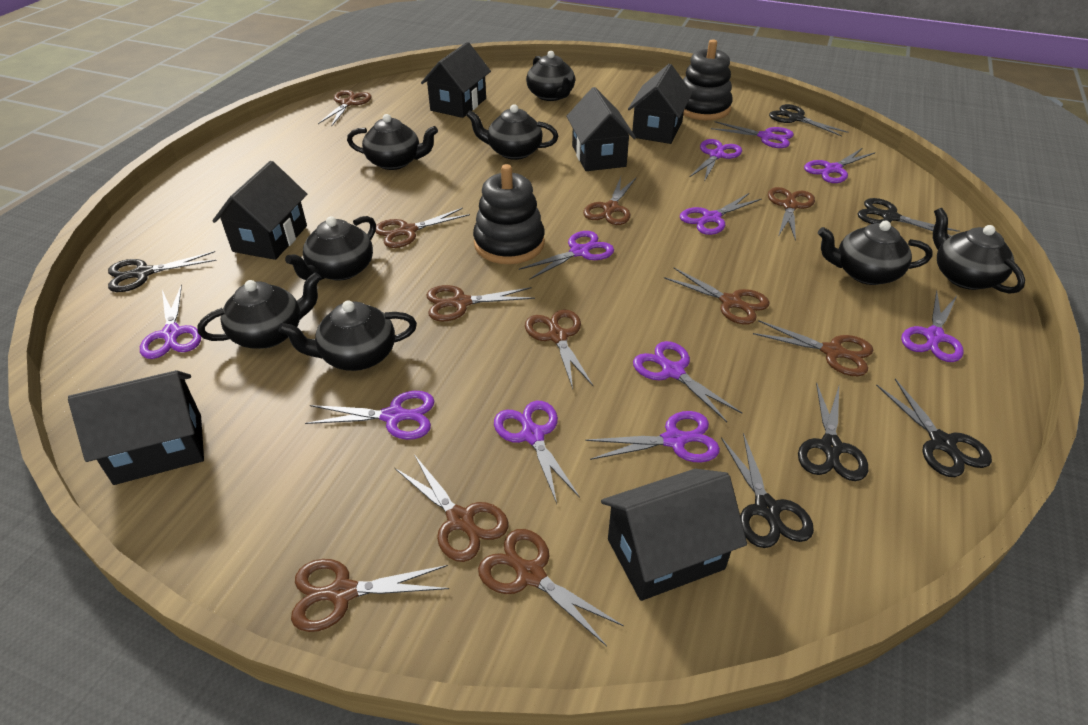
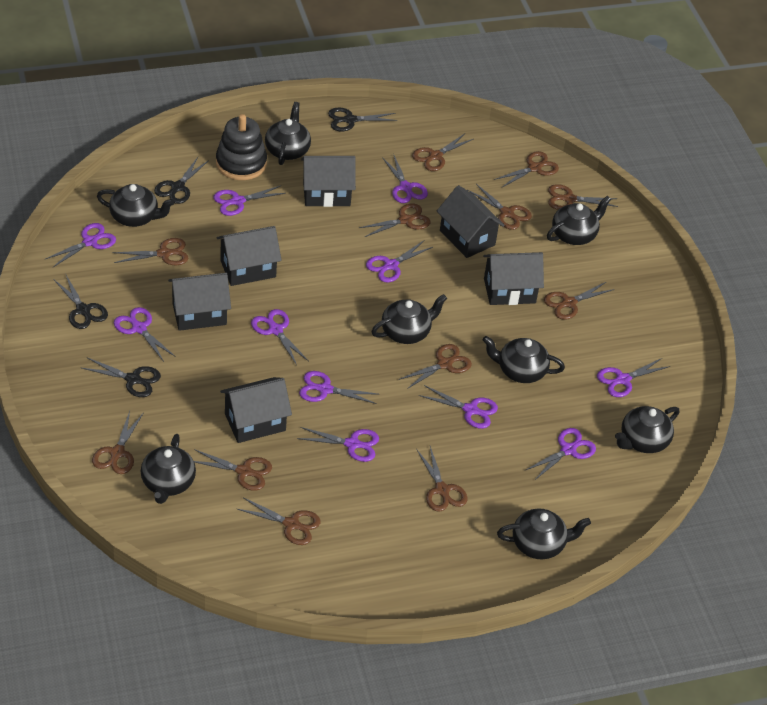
black scissors: 6 -> 4
black stacking toy: 2 -> 1
brown scissors: 11 -> 12

